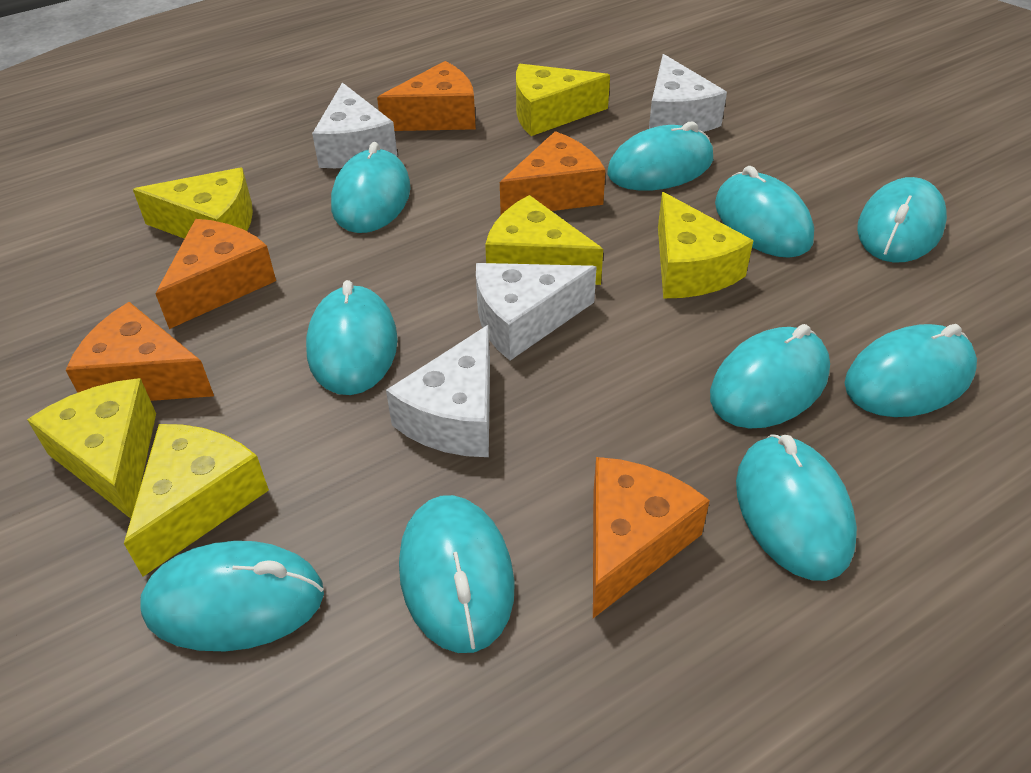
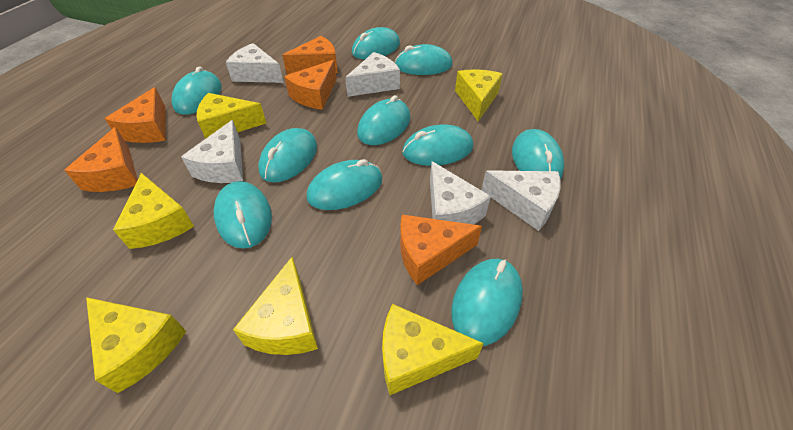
white cheese: 4 -> 5

